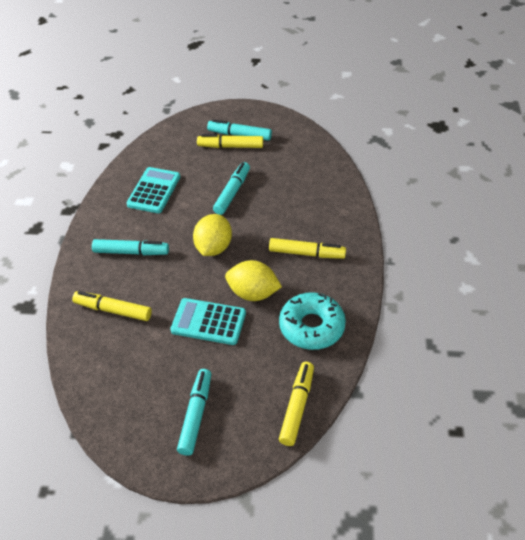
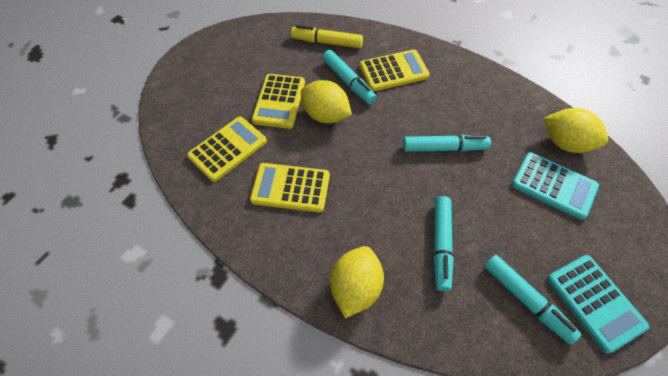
turquoise donut: 1 -> 0
yellow calculator: 0 -> 4
yellow lemon: 2 -> 3
yellow marker: 4 -> 1

